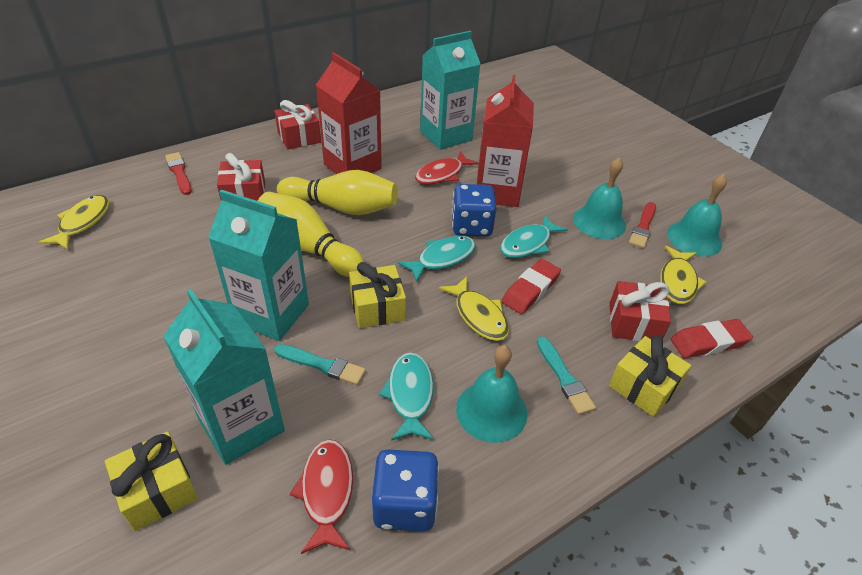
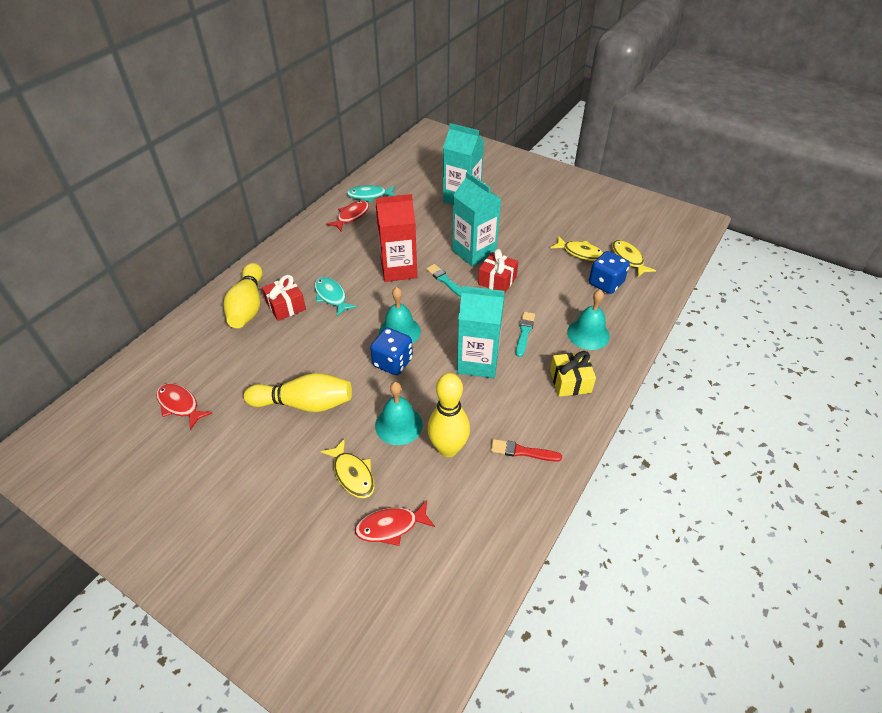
red brush: 2 -> 1
red carton: 2 -> 1
red eraser: 2 -> 0
red fish: 2 -> 3
red gift: 3 -> 2
turquoise fish: 3 -> 2
yellow bowling pin: 2 -> 3
yellow gift: 3 -> 1

